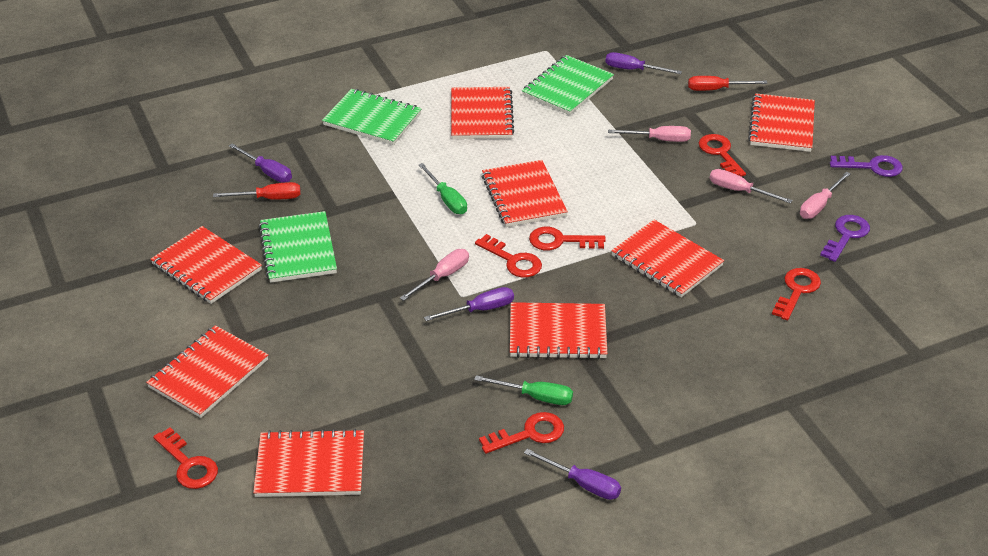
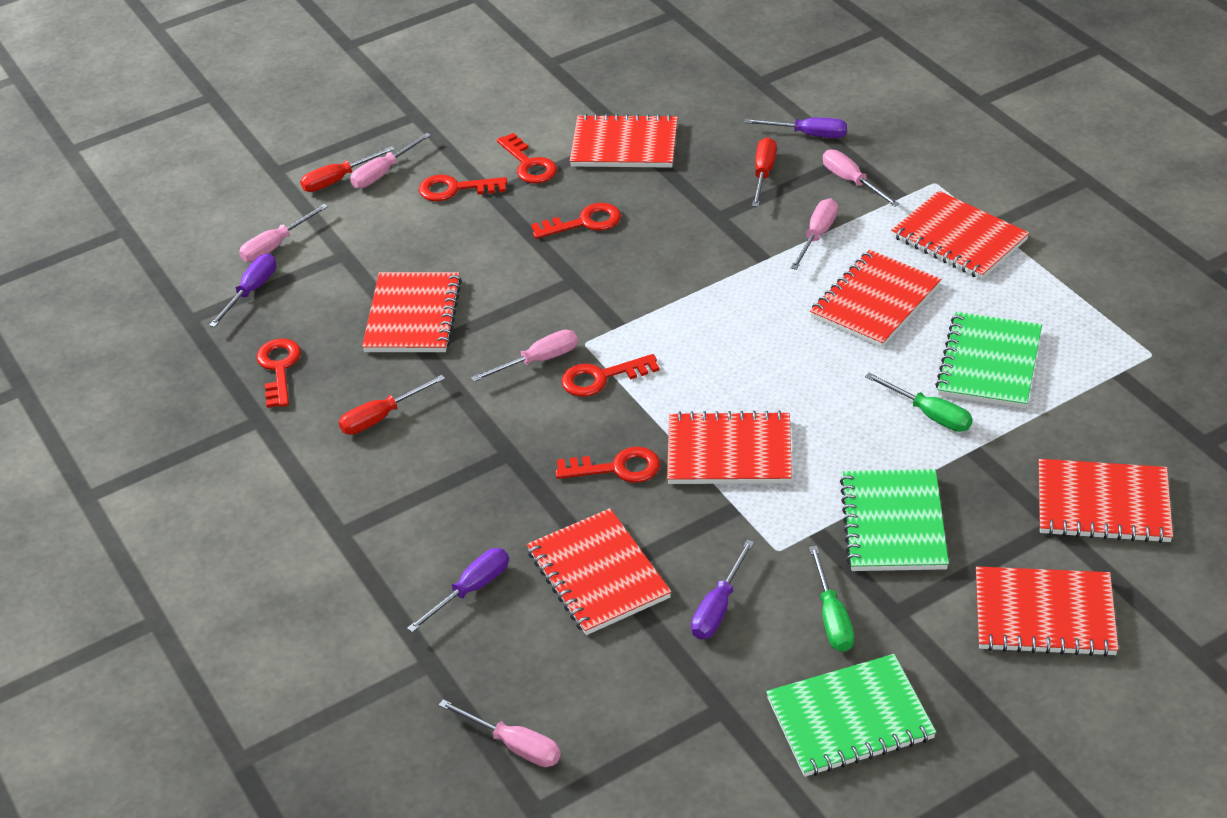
pink screwdriver: 4 -> 6
purple key: 2 -> 0
red screwdriver: 2 -> 3

